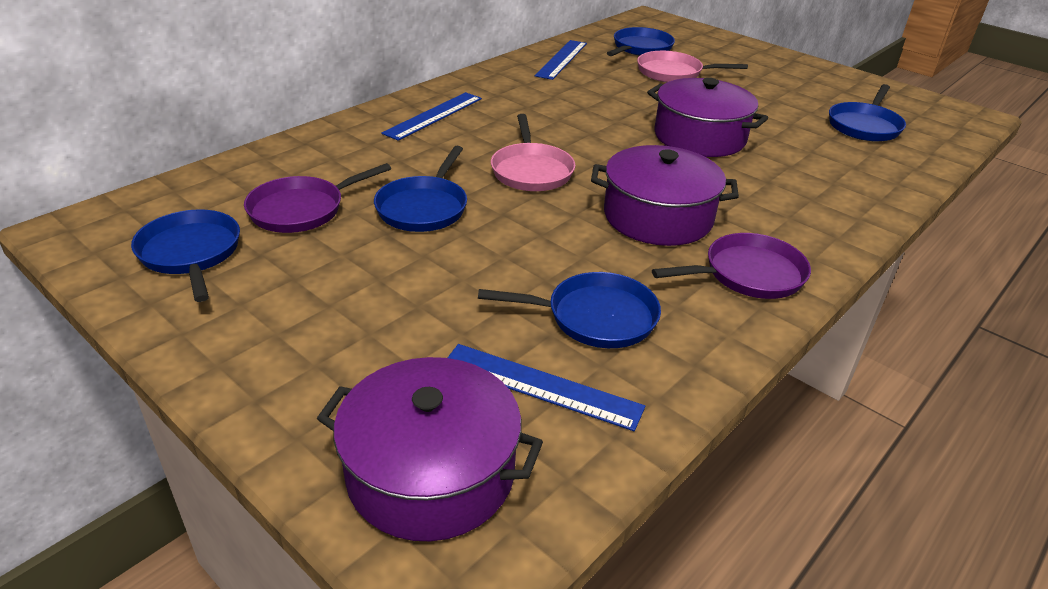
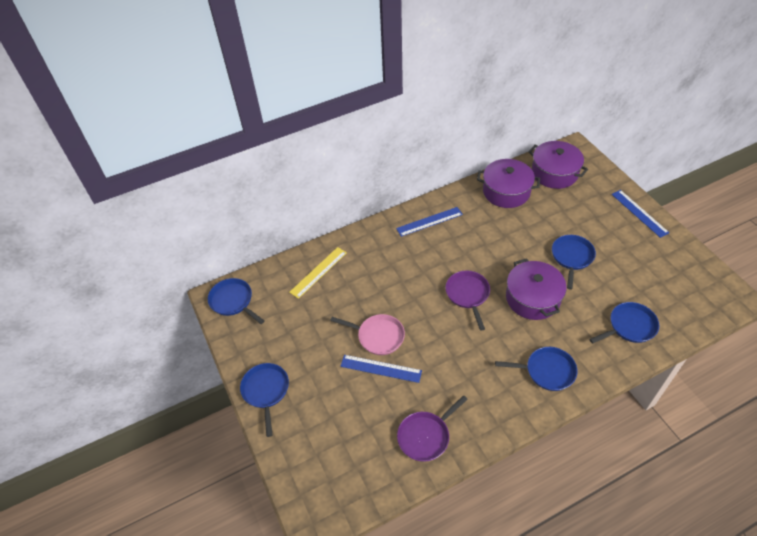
pink pan: 2 -> 1
yellow ruler: 0 -> 1

